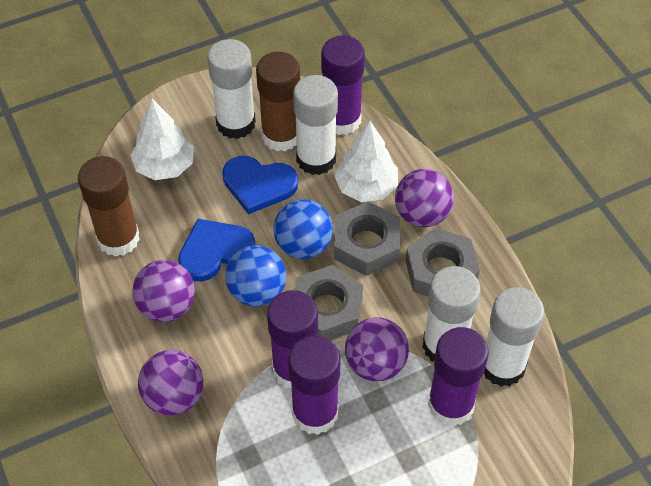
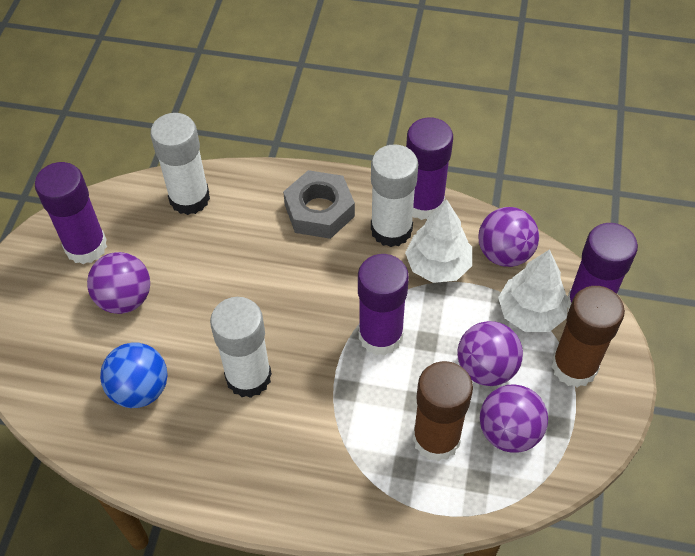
blue ball: 2 -> 1
blue heart: 2 -> 0
grey nut: 3 -> 1
white glue stick: 4 -> 3

